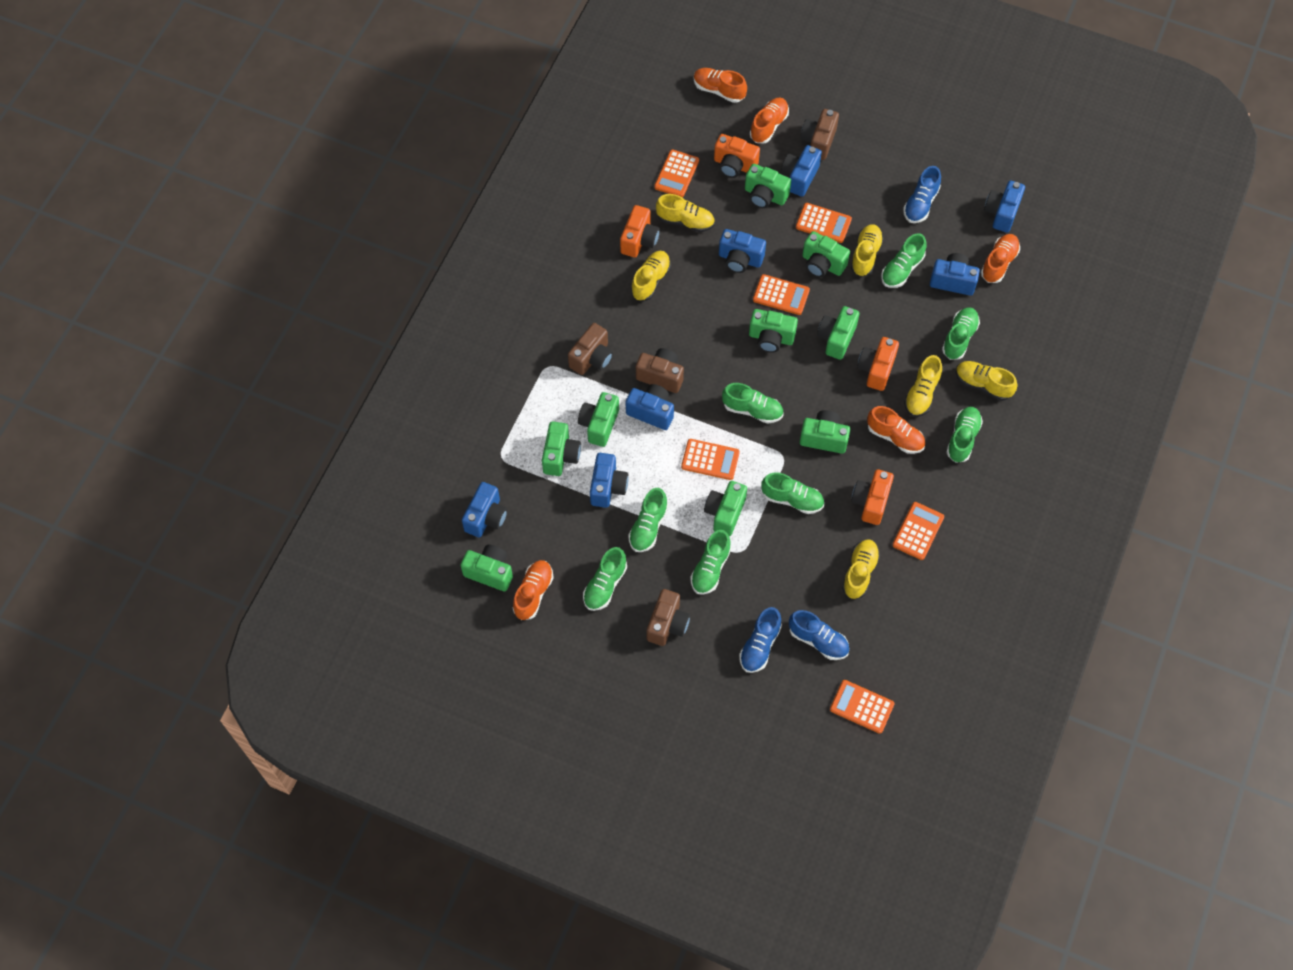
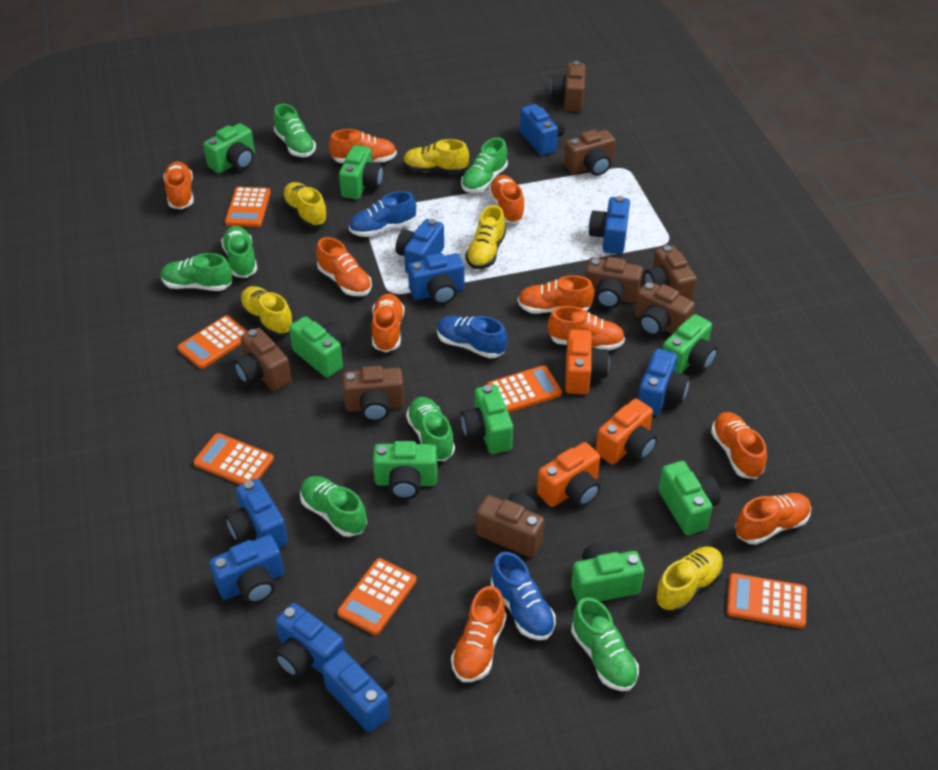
blue camera: 7 -> 9
brown camera: 4 -> 8
green camera: 9 -> 8
green shoe: 8 -> 7
orange camera: 4 -> 3
orange shoe: 5 -> 10
yellow shoe: 6 -> 5

